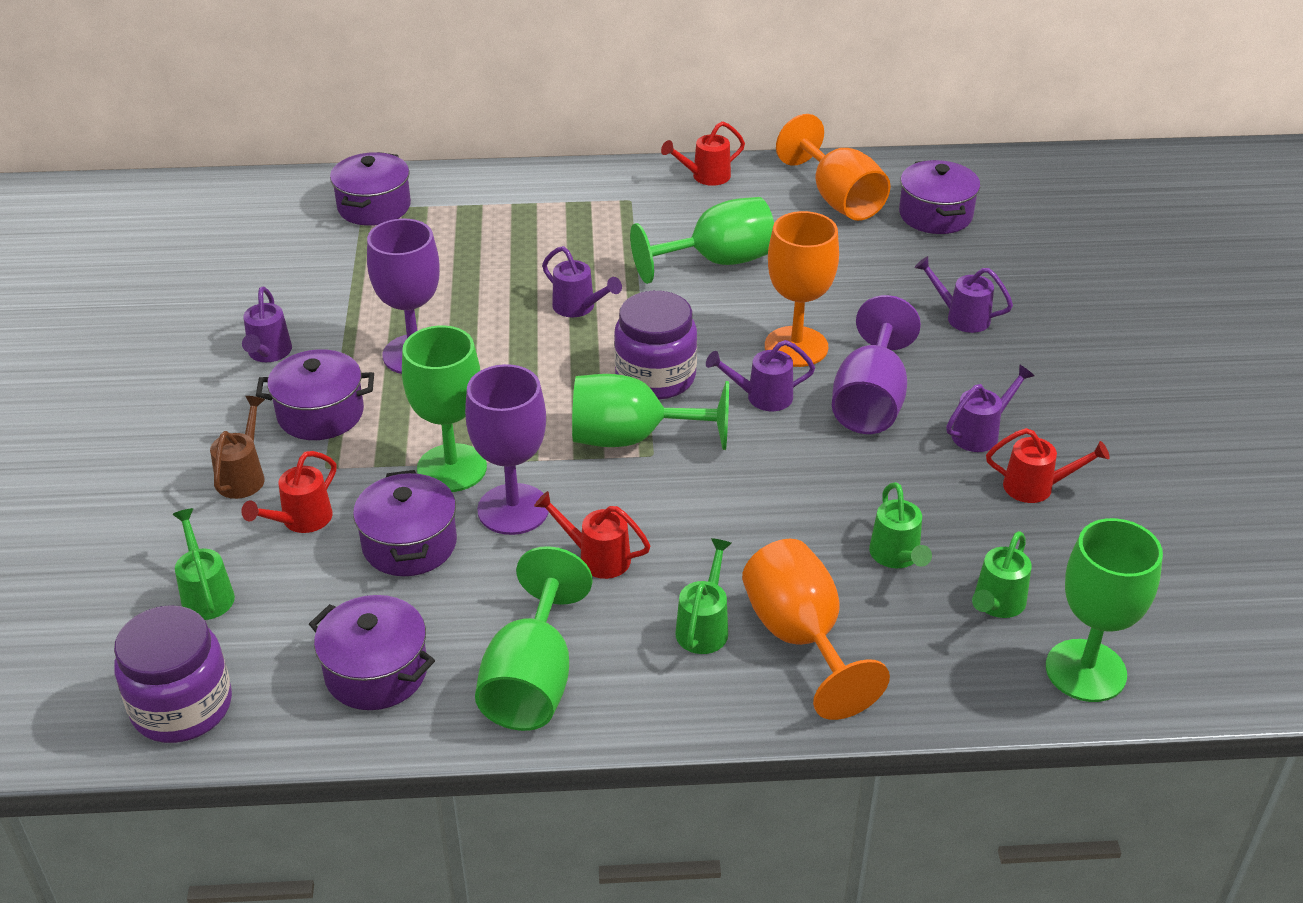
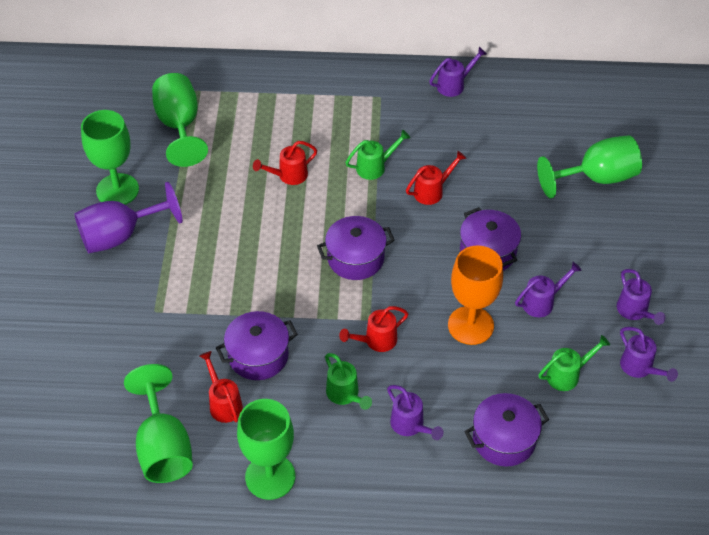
brown watering can: 1 -> 0
green watering can: 4 -> 3
orange goblet: 3 -> 1
purple goblet: 3 -> 1
purple jar: 2 -> 0
purple pot: 5 -> 4

